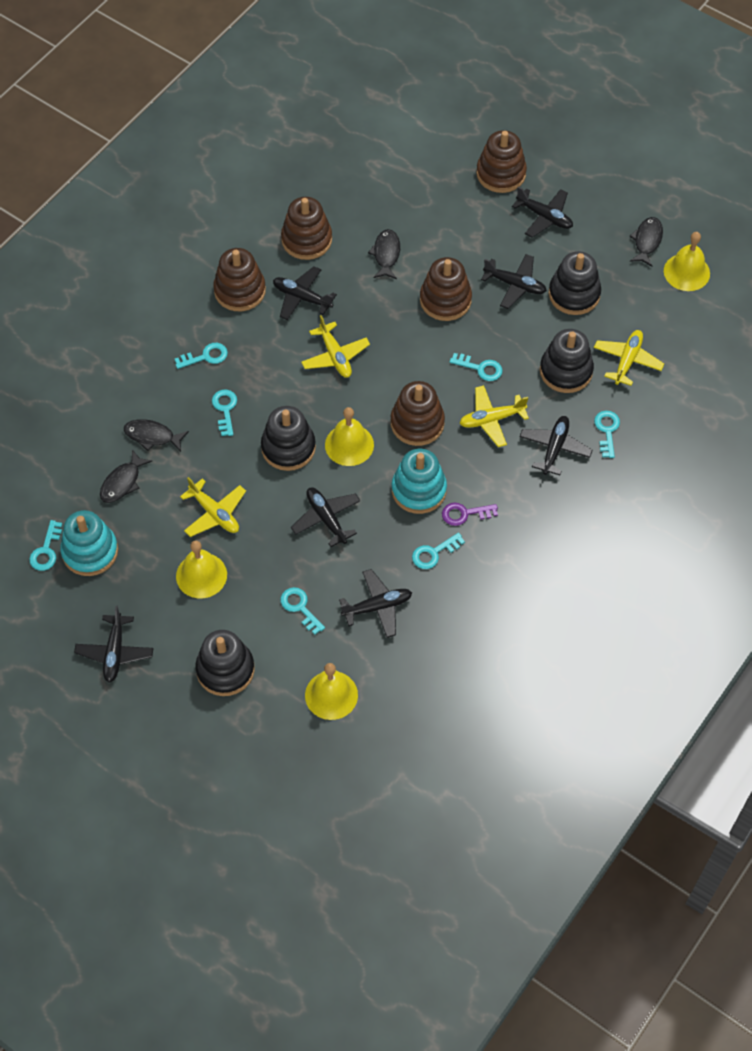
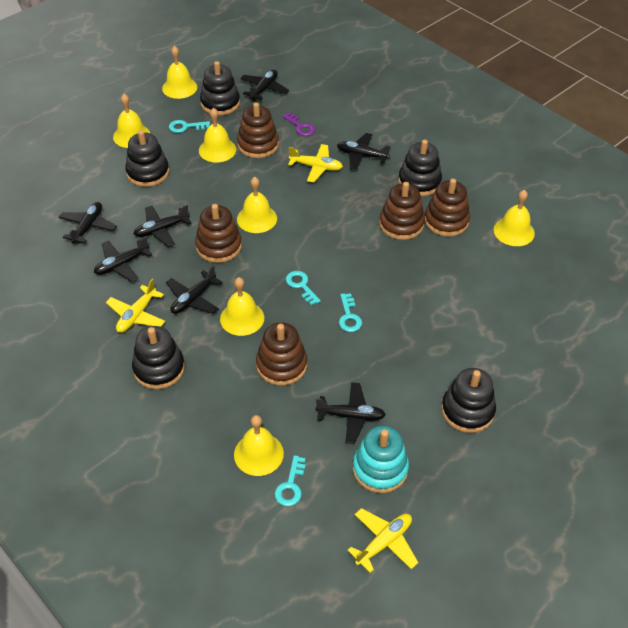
black fish: 4 -> 0
black stacking toy: 4 -> 5
turquoise key: 7 -> 4
turquoise stacking toy: 2 -> 1
yellow bell: 4 -> 7
yellow plane: 4 -> 3

